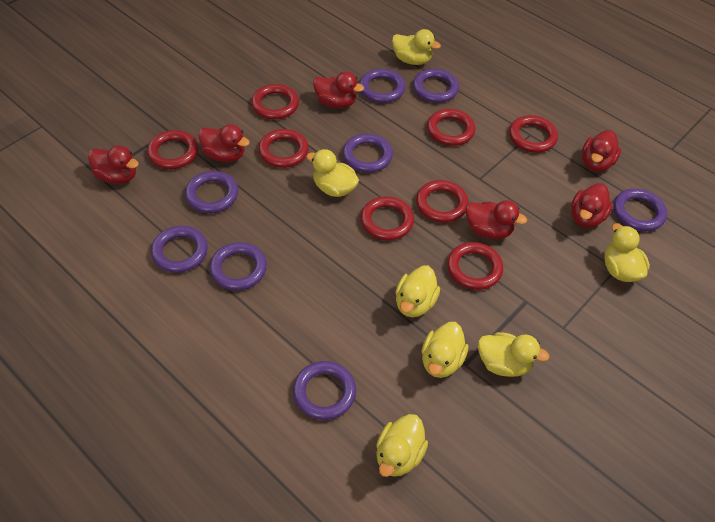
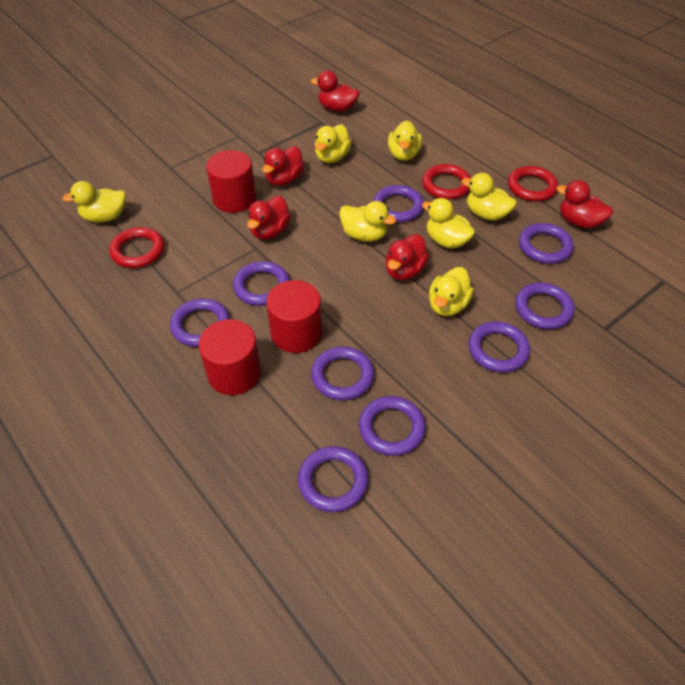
purple ring: 8 -> 9
red cylinder: 0 -> 3
red duck: 6 -> 5
red ring: 8 -> 3

